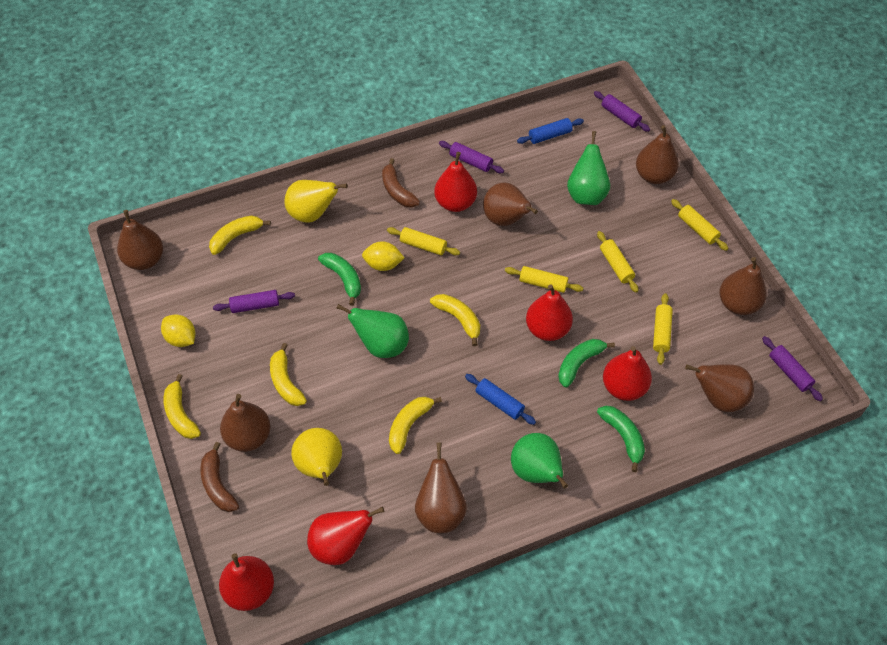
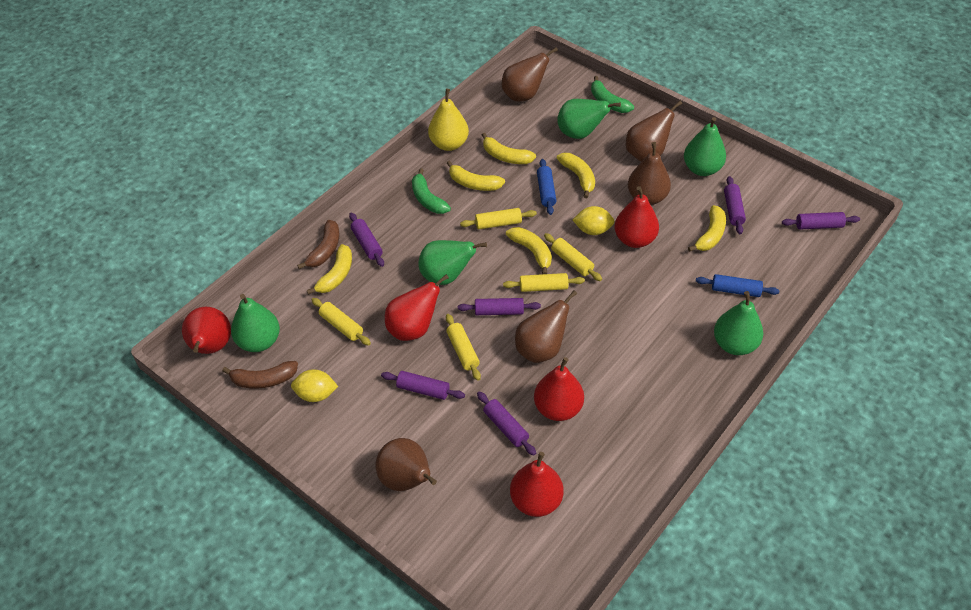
brown pear: 7 -> 5
green banana: 3 -> 2
green pear: 3 -> 5
purple rolling pin: 4 -> 6
yellow banana: 5 -> 6
yellow pear: 2 -> 1

